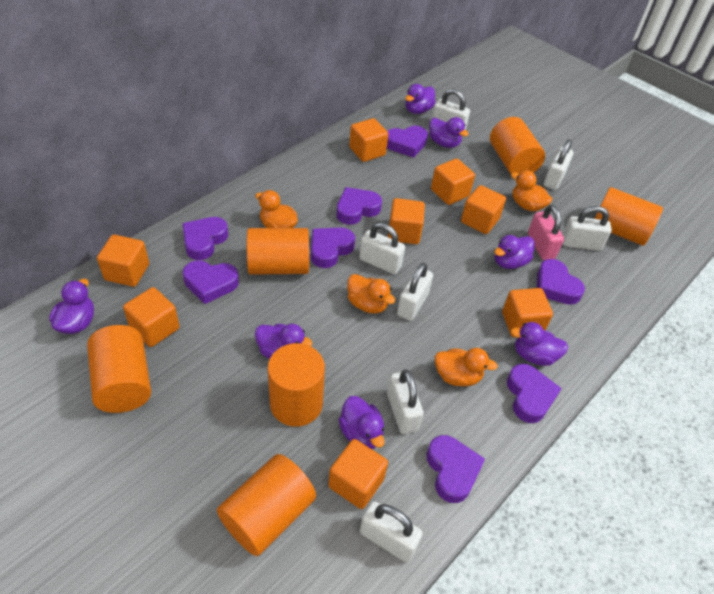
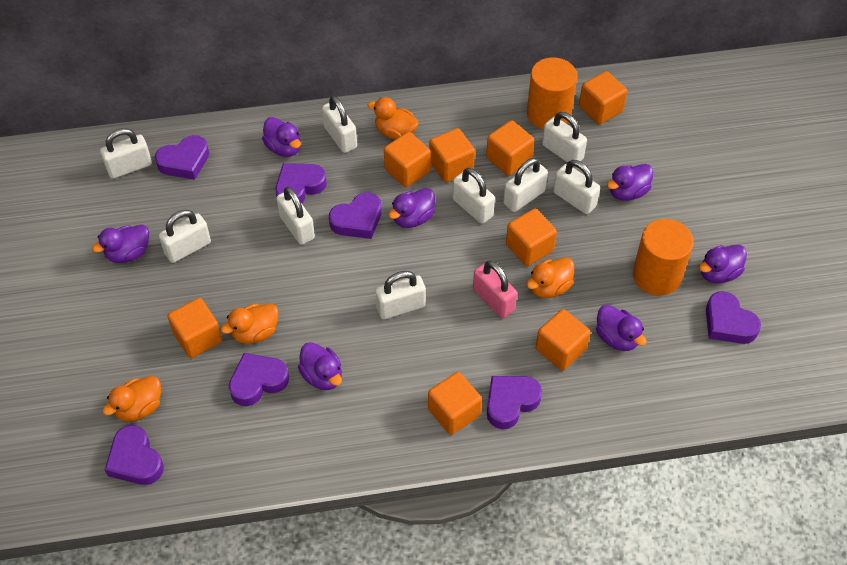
orange cylinder: 6 -> 2
purple heart: 8 -> 7
white padlock: 7 -> 9

